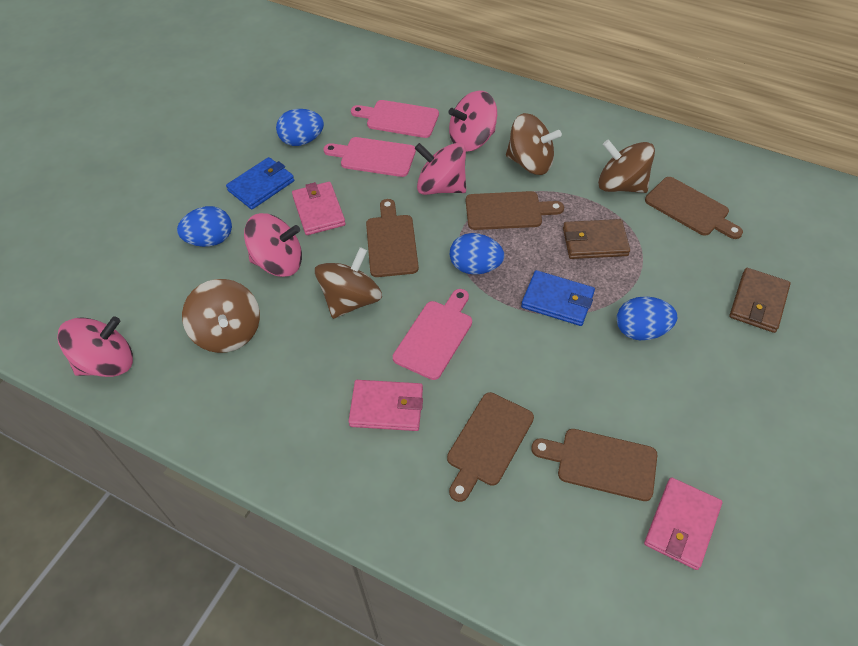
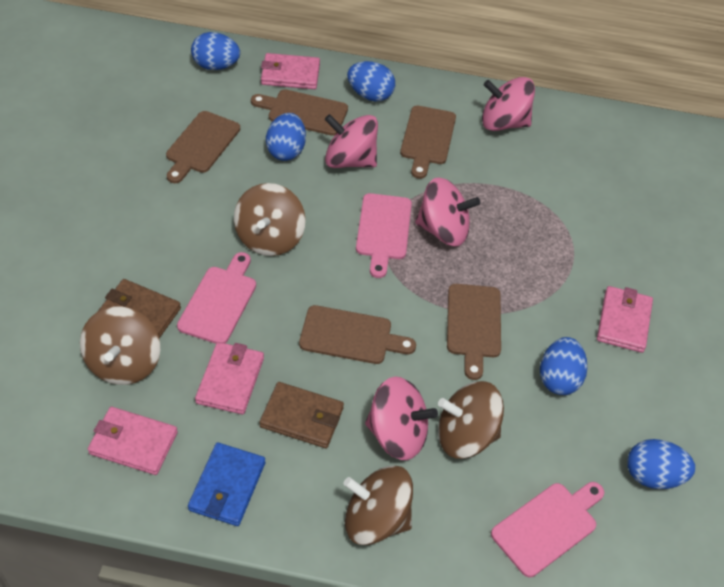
blue egg: 4 -> 5
blue wallet: 2 -> 1
pink wallet: 3 -> 4

